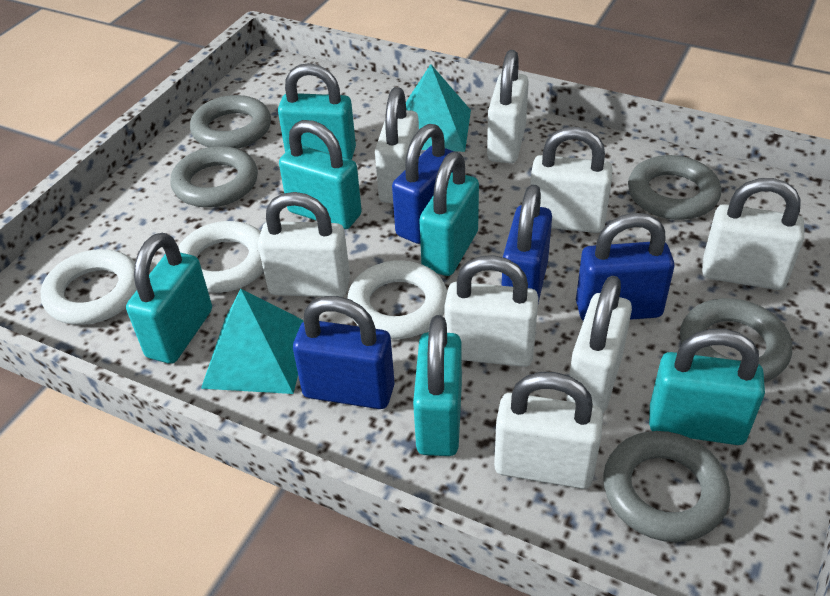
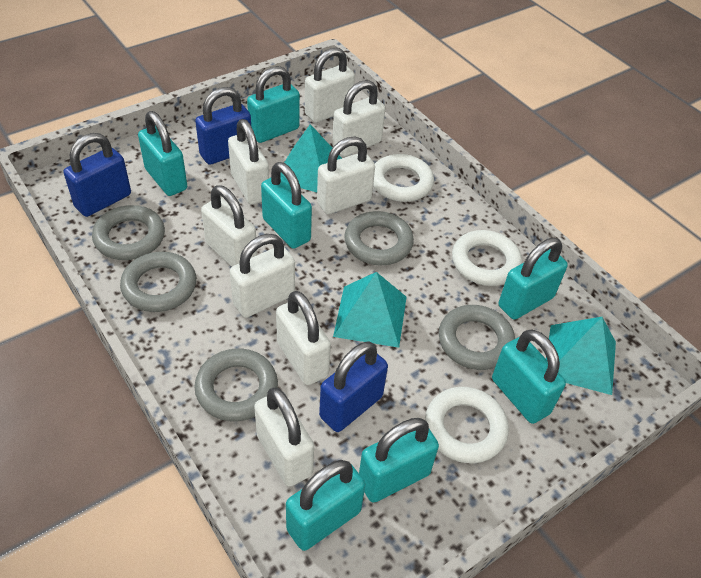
blue padlock: 4 -> 3
turquoise padlock: 6 -> 7
turquoise pyramid: 2 -> 3

